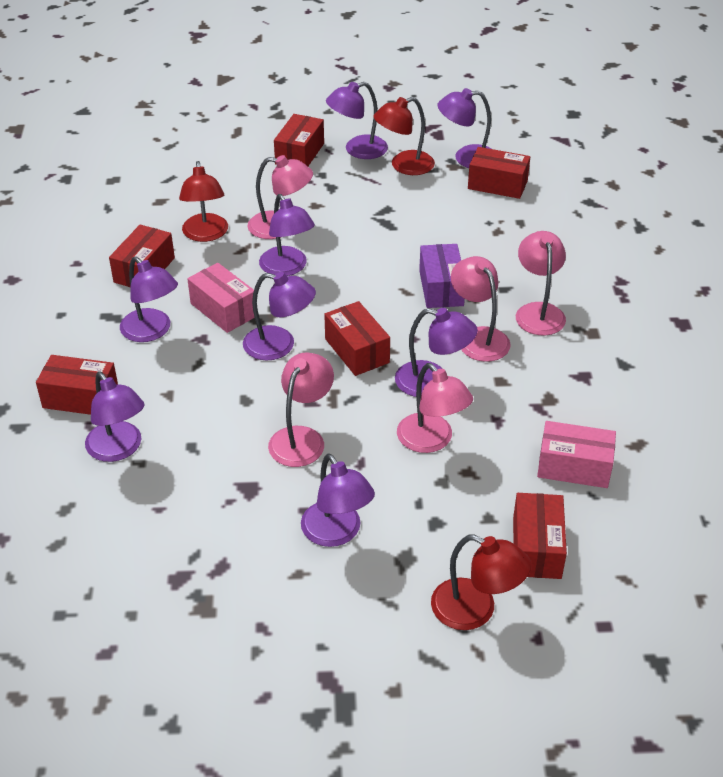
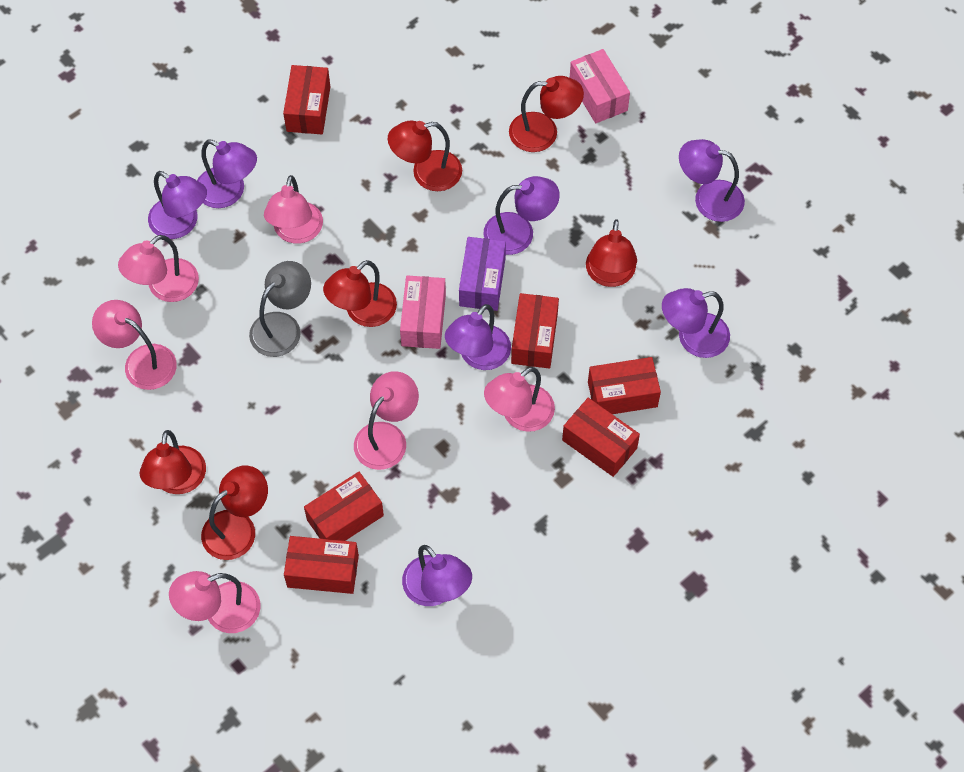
grey lamp: 0 -> 1
pink lamp: 5 -> 6
purple lamp: 8 -> 7
red lamp: 3 -> 6

